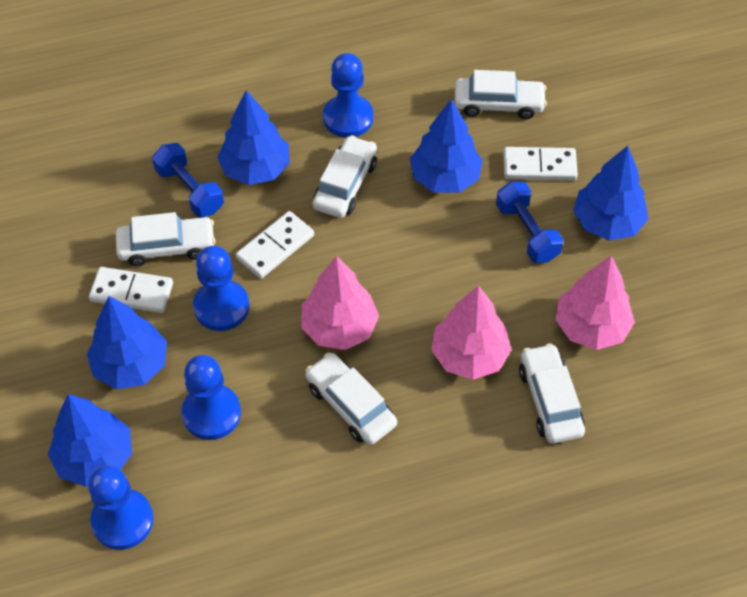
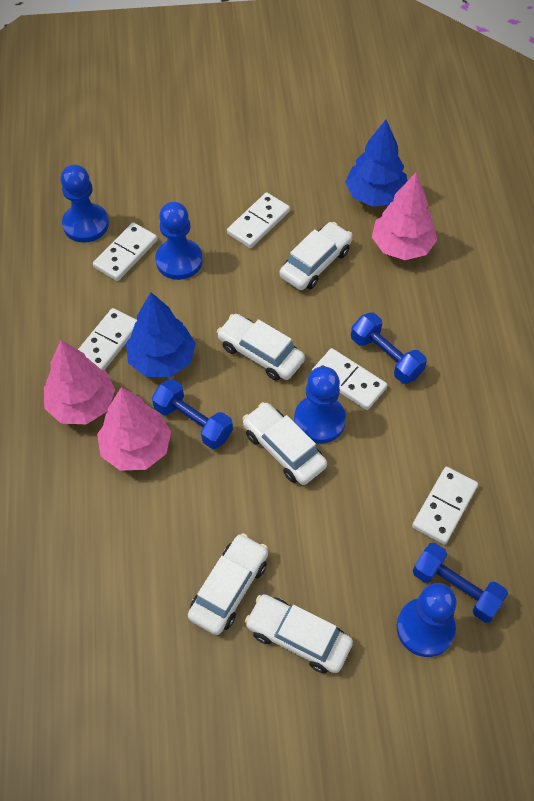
blue dumbbell: 2 -> 3
blue tree: 5 -> 2
white domino: 3 -> 5

